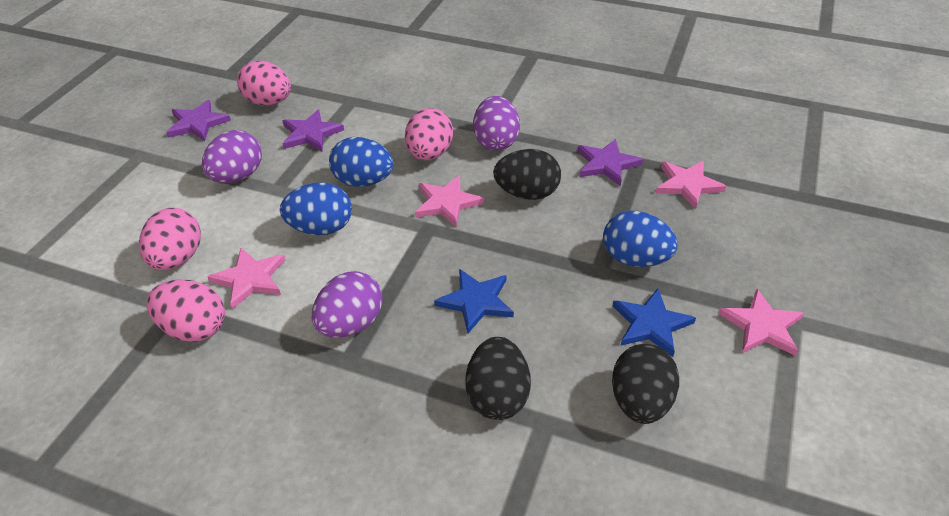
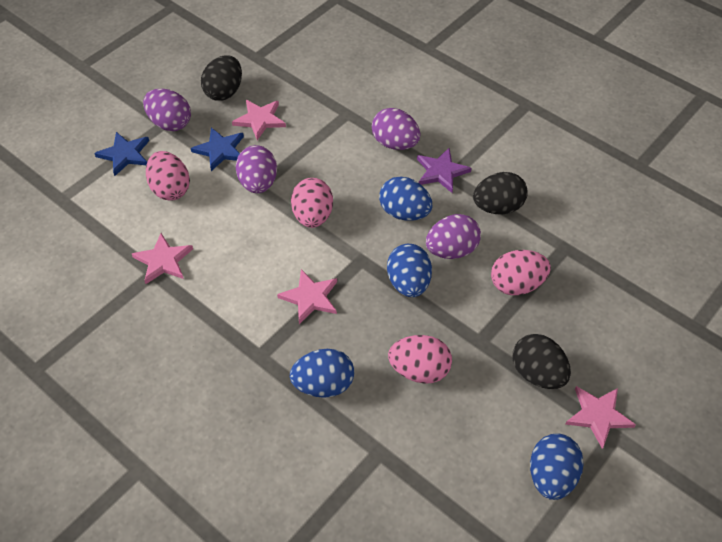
blue egg: 3 -> 4
purple egg: 3 -> 4
purple star: 3 -> 1

